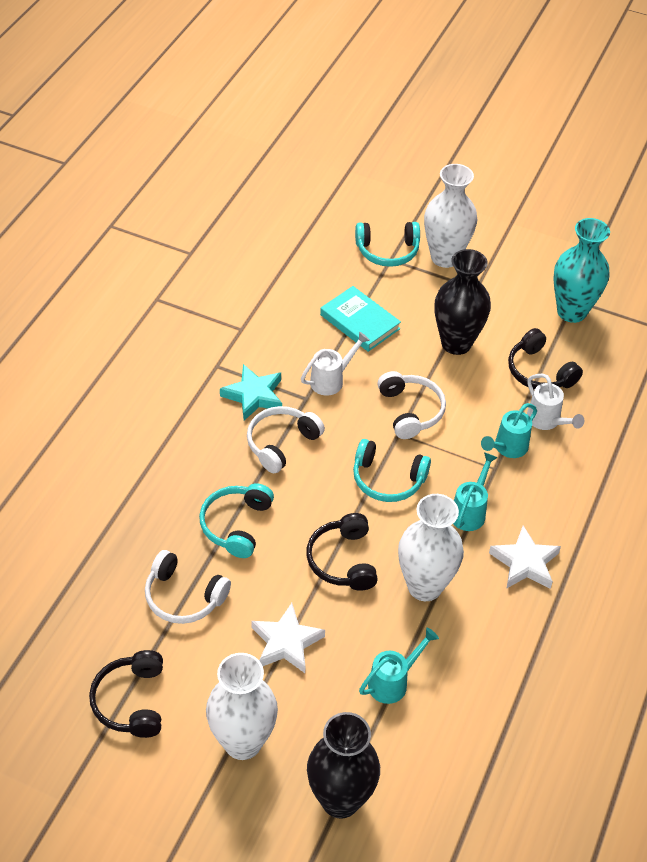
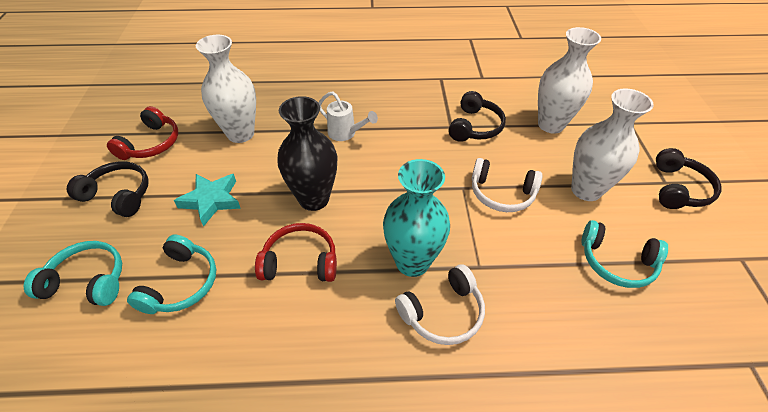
black vase: 2 -> 1
red headphones: 0 -> 2
turquoise book: 1 -> 0
turquoise watering can: 3 -> 0
white headphones: 3 -> 2
white star: 2 -> 0
white watering can: 2 -> 1

